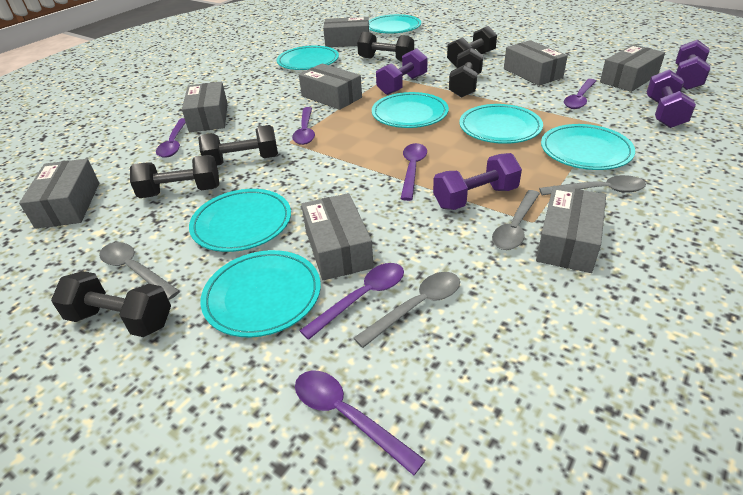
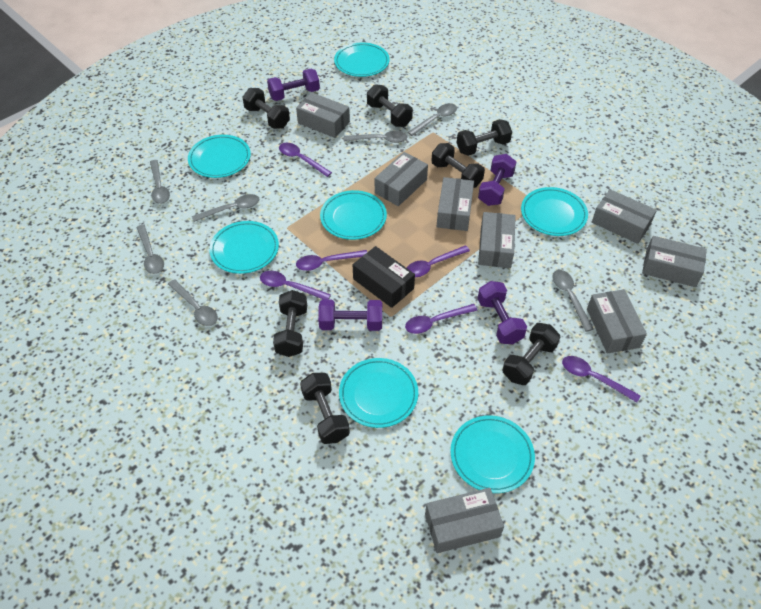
black box: 0 -> 1
black dumbbell: 6 -> 7
grey spoon: 4 -> 7

